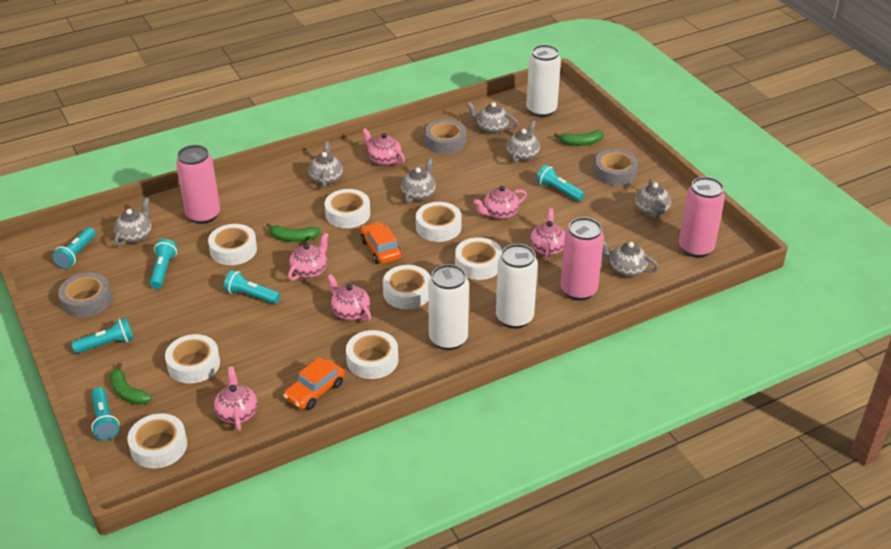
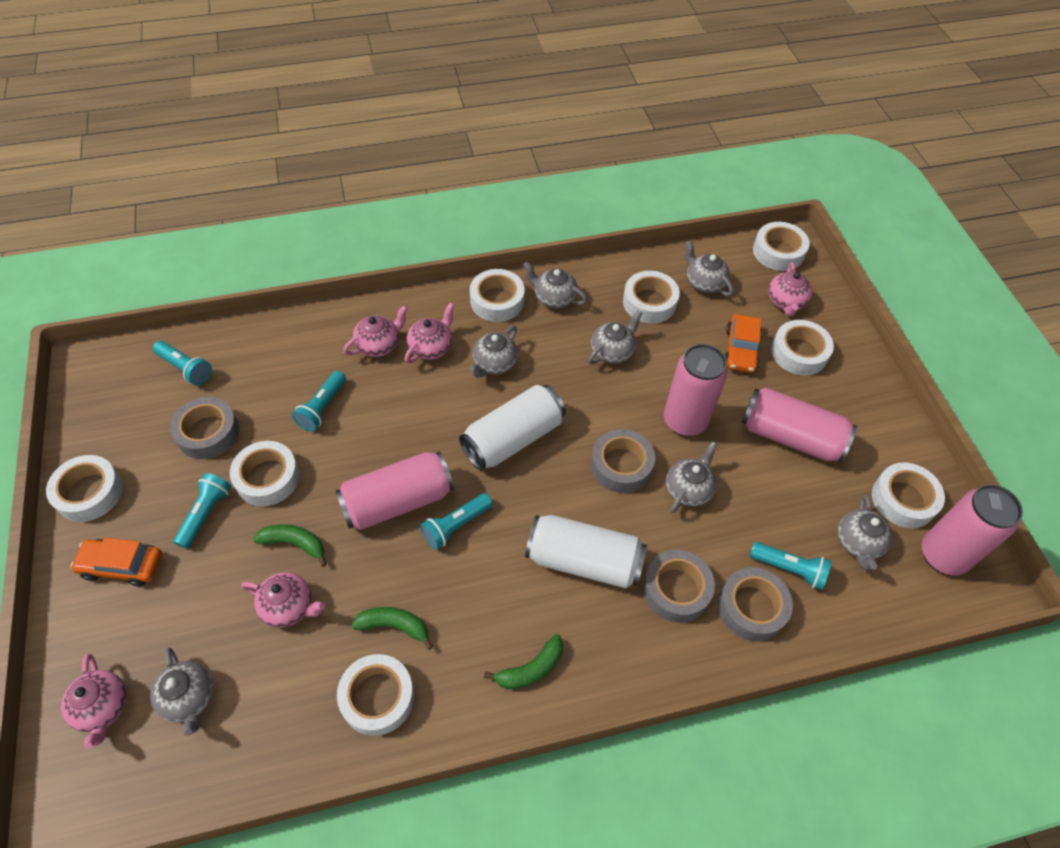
grey tape: 3 -> 4
pink can: 3 -> 4
pink teapot: 6 -> 5
turquoise flashlight: 6 -> 5
white can: 3 -> 2

